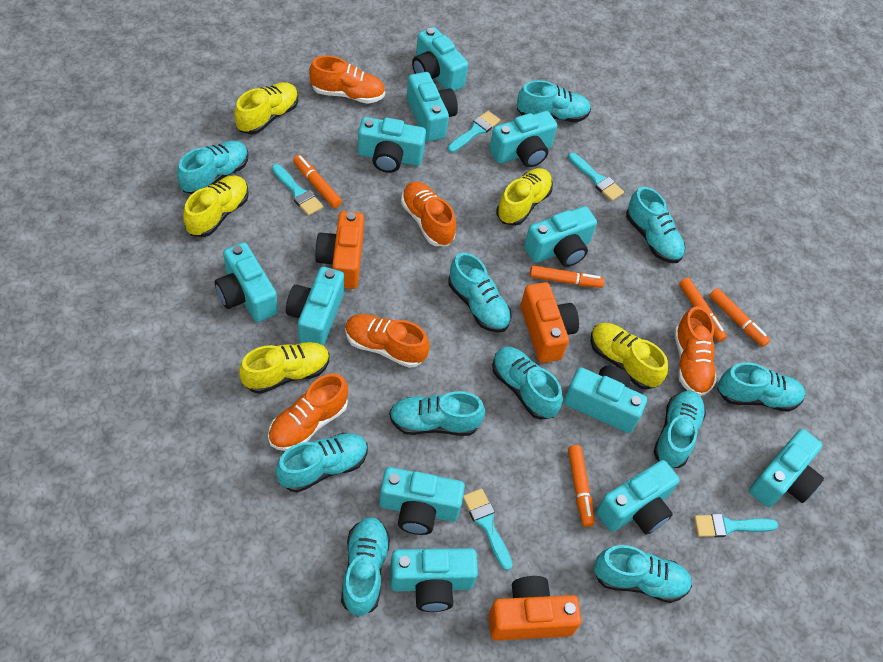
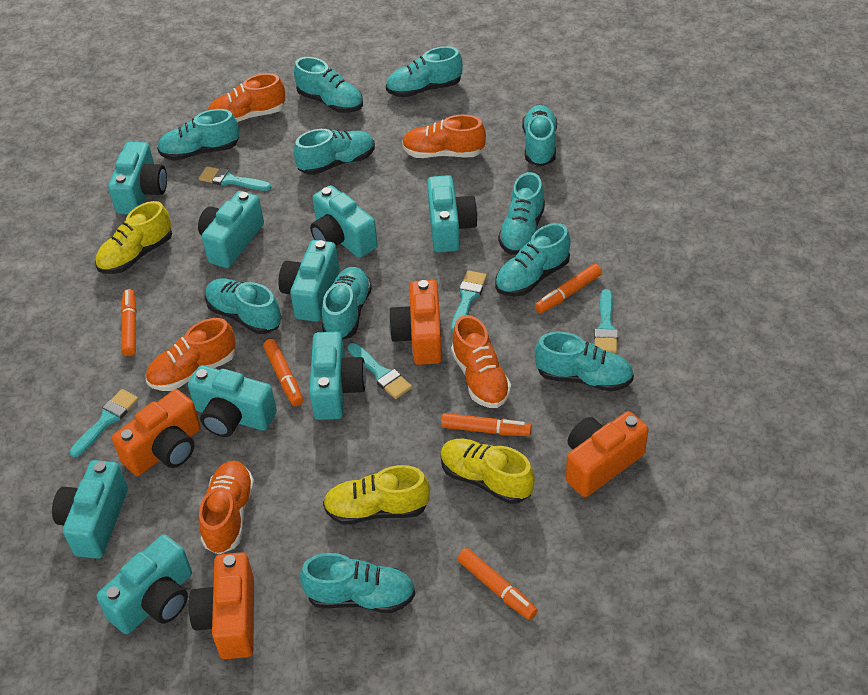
orange camera: 3 -> 4
turquoise camera: 12 -> 9
yellow shoe: 5 -> 3

